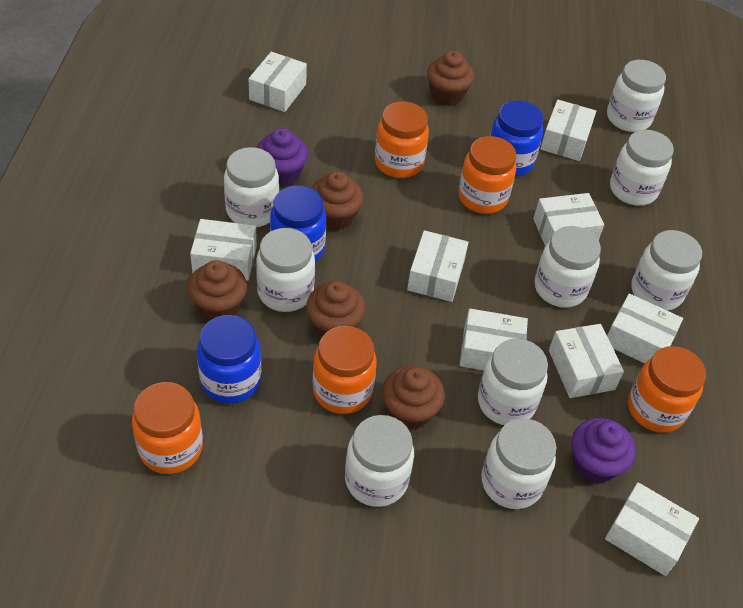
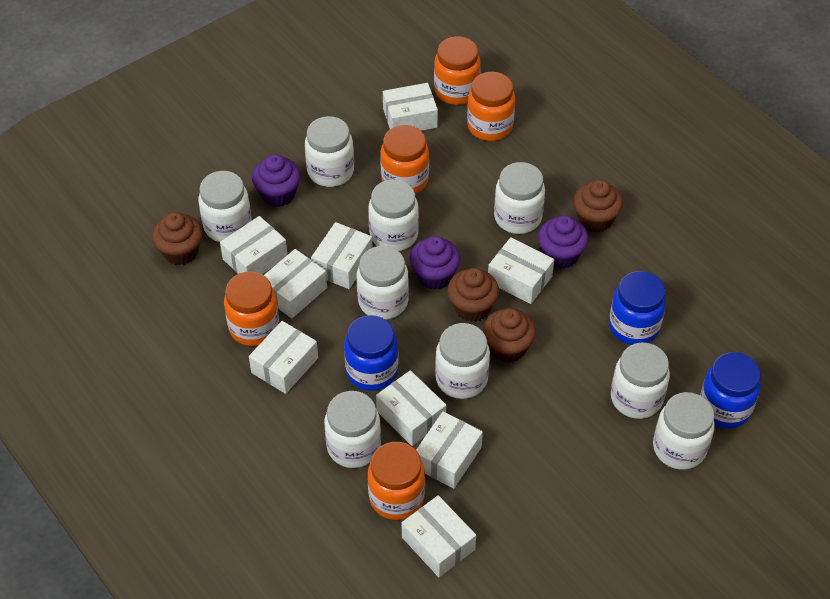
brown cupcake: 5 -> 4
purple cupcake: 2 -> 3

